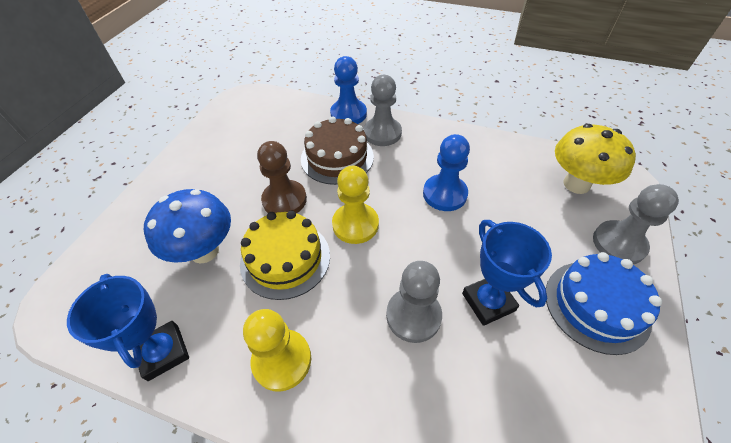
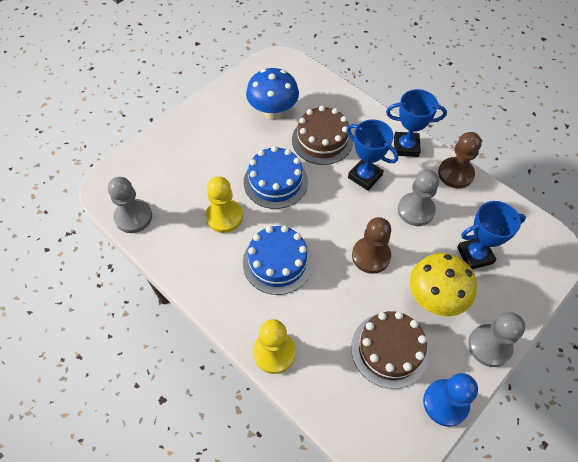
blue cake: 1 -> 2
blue pawn: 2 -> 1
blue trophy: 2 -> 3
brown cake: 1 -> 2
brown pawn: 1 -> 2
yellow cake: 1 -> 0

